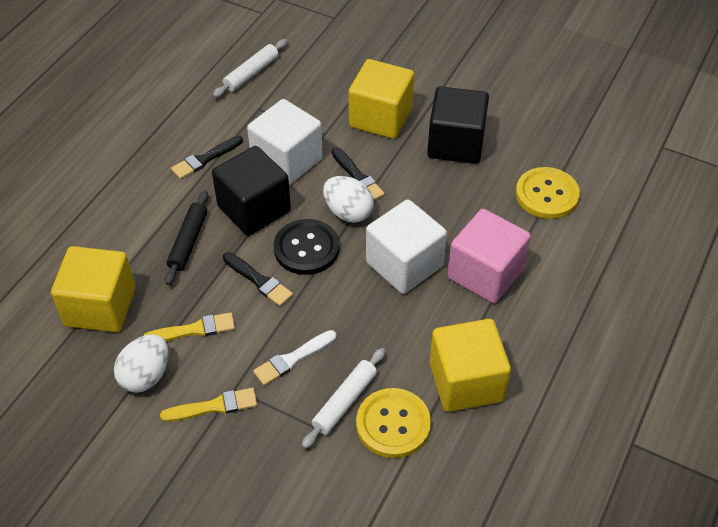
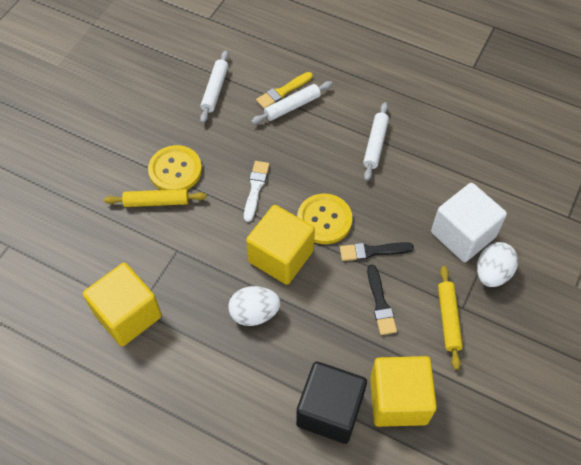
black brush: 3 -> 2
black button: 1 -> 0
black cube: 2 -> 1
black rolling pin: 1 -> 0
pink cube: 1 -> 0
white cube: 2 -> 1
white rolling pin: 2 -> 3
yellow brush: 2 -> 1
yellow rolling pin: 0 -> 2

